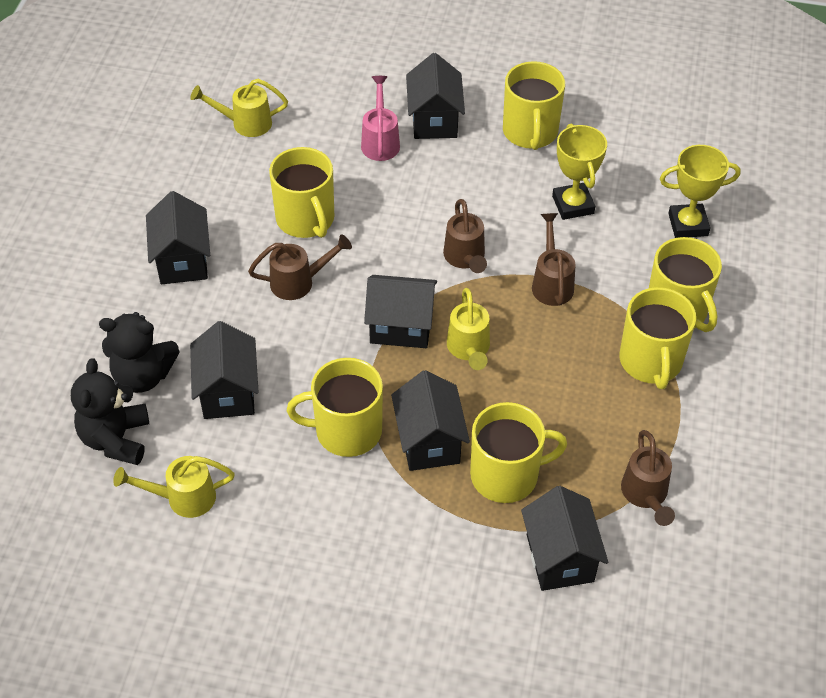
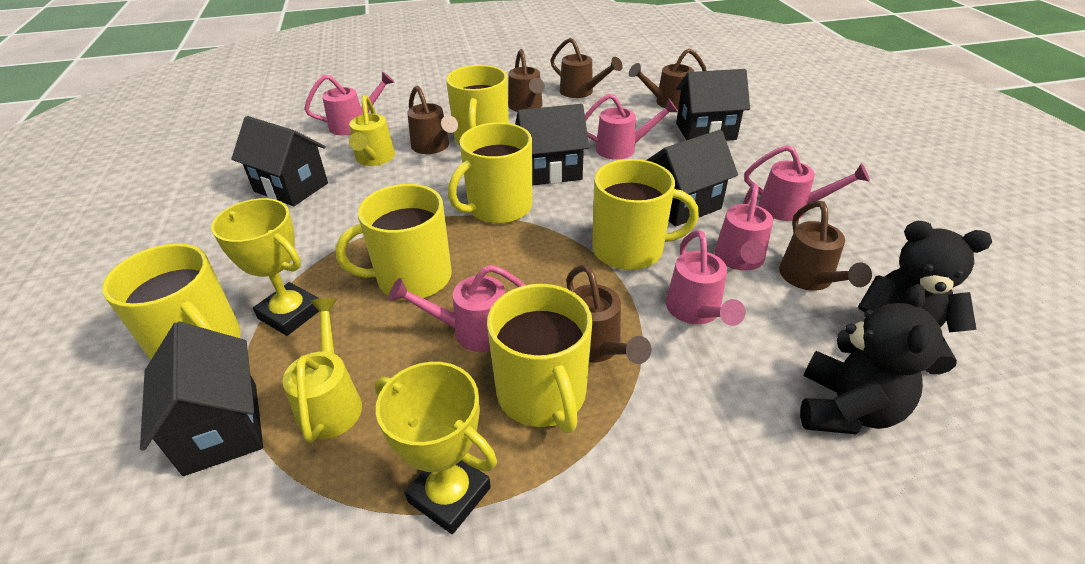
black house: 6 -> 5
brown watering can: 4 -> 6
pink watering can: 1 -> 6
yellow watering can: 3 -> 2

